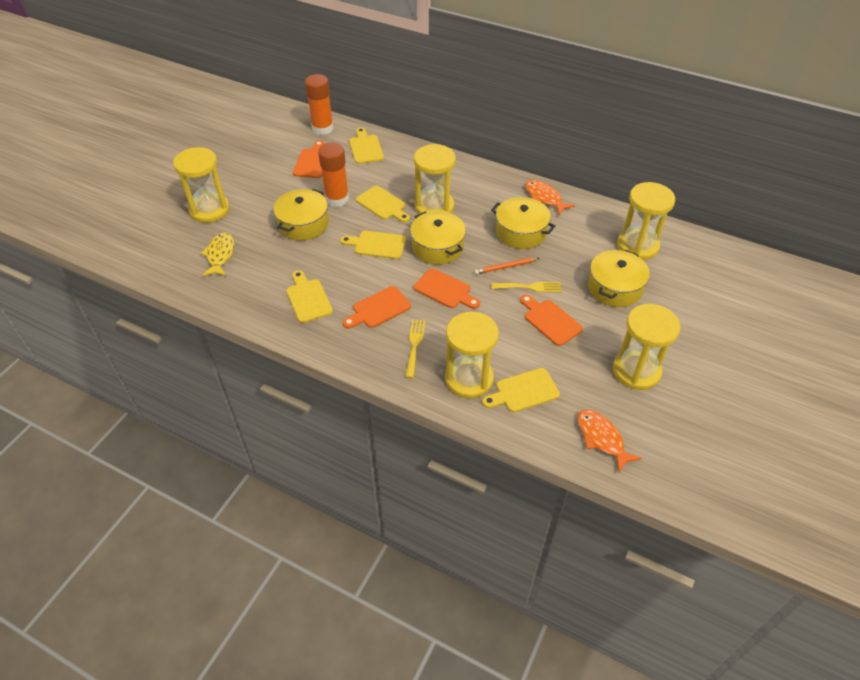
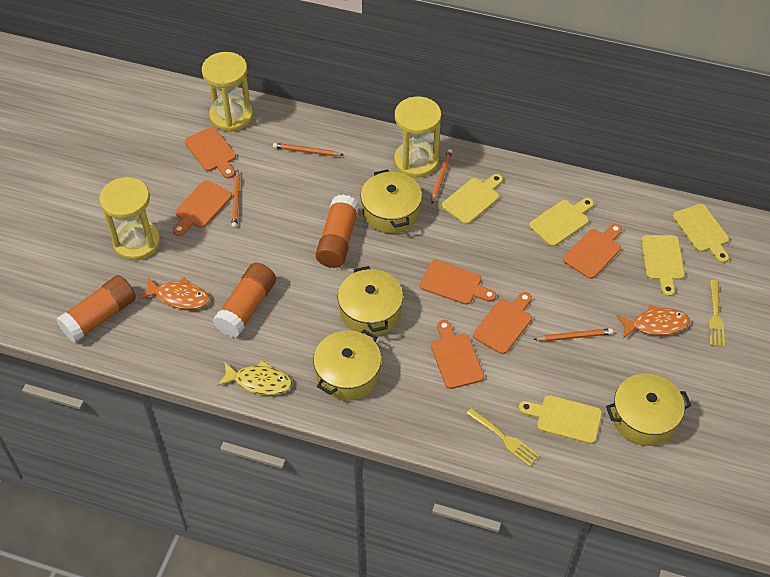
orange cutting board: 4 -> 6
orange glue stick: 2 -> 3
orange pencil: 1 -> 4
yellow hourglass: 5 -> 3

